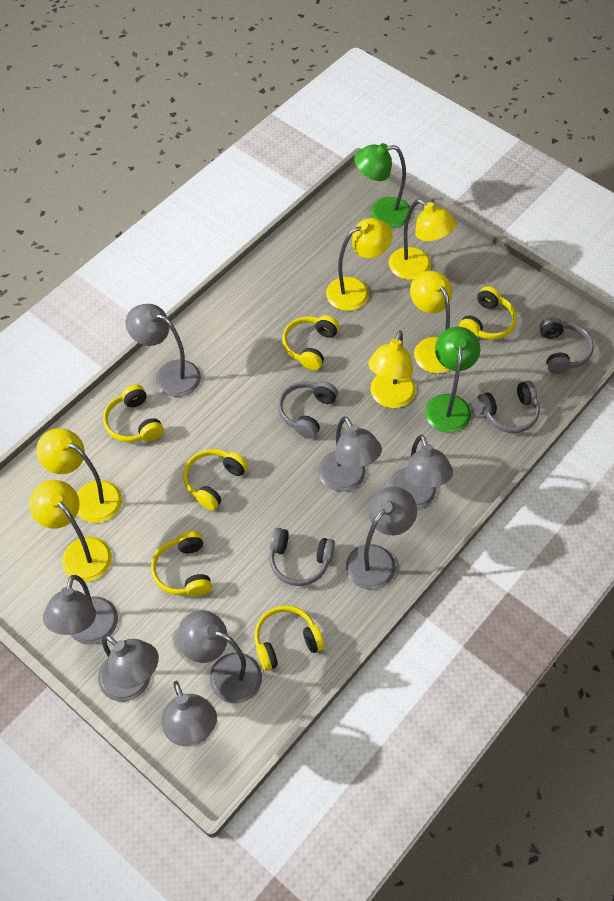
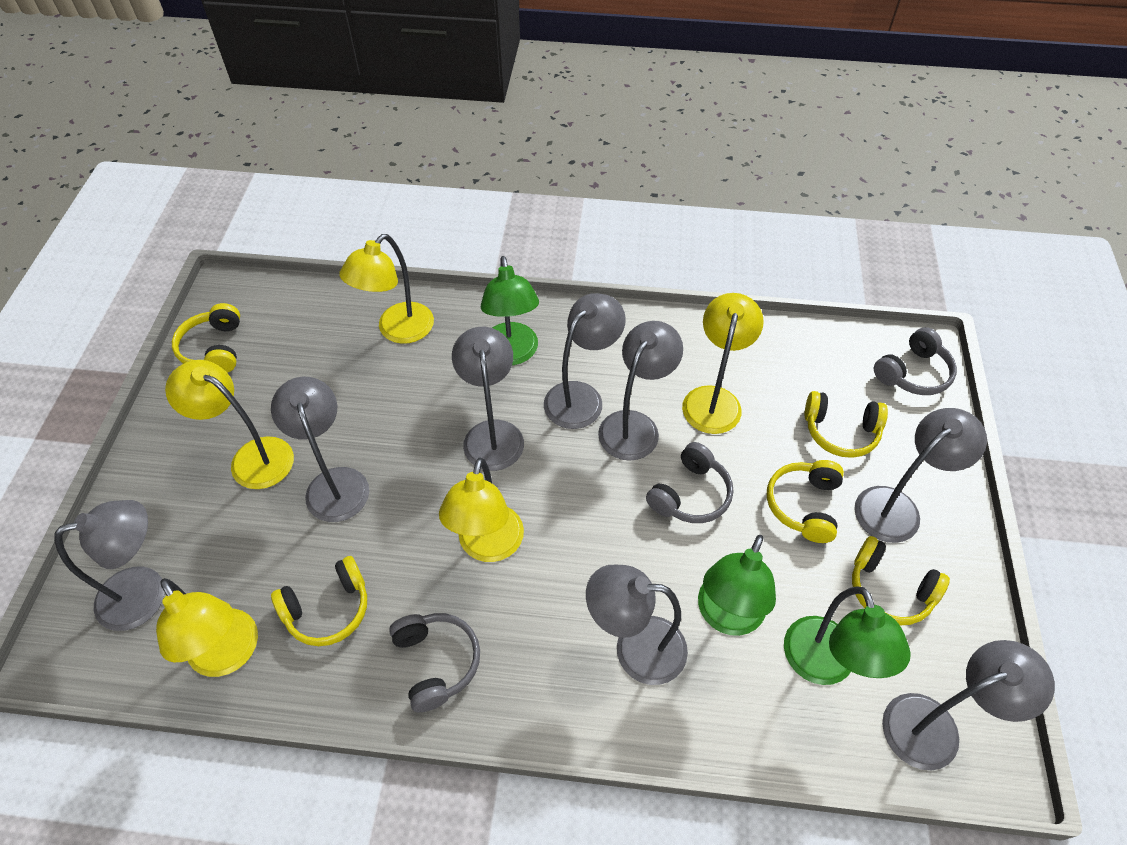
green lamp: 2 -> 3
grey headphones: 4 -> 3
yellow headphones: 6 -> 5
yellow lamp: 6 -> 5

